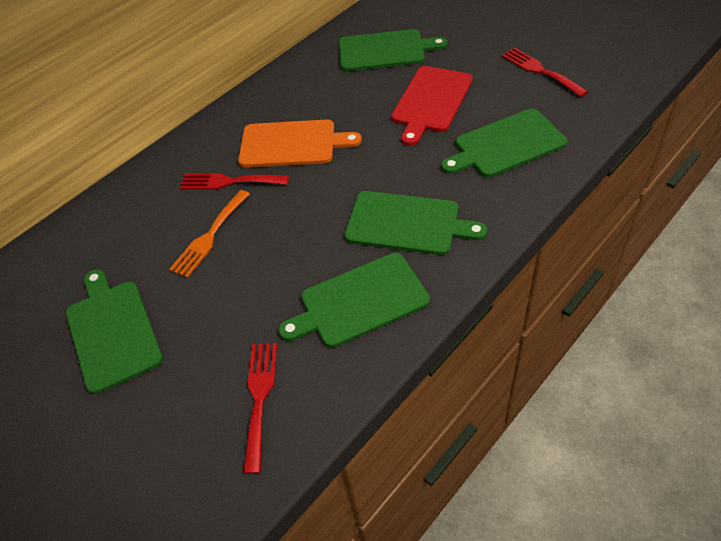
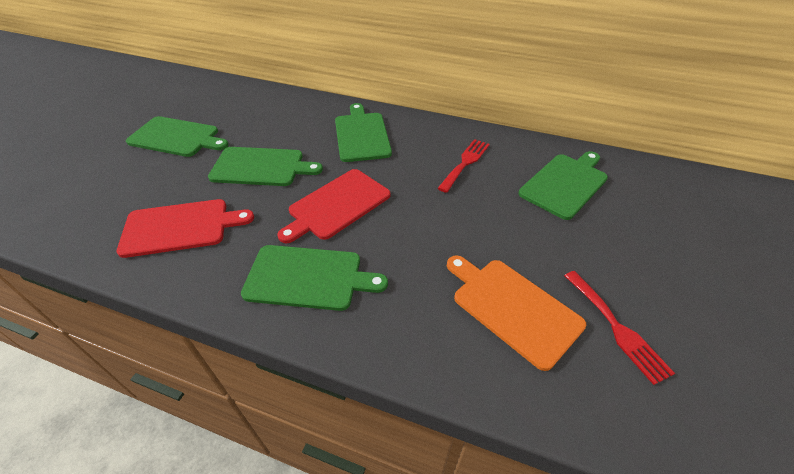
orange fork: 1 -> 0
red cutting board: 1 -> 2
red fork: 3 -> 2

